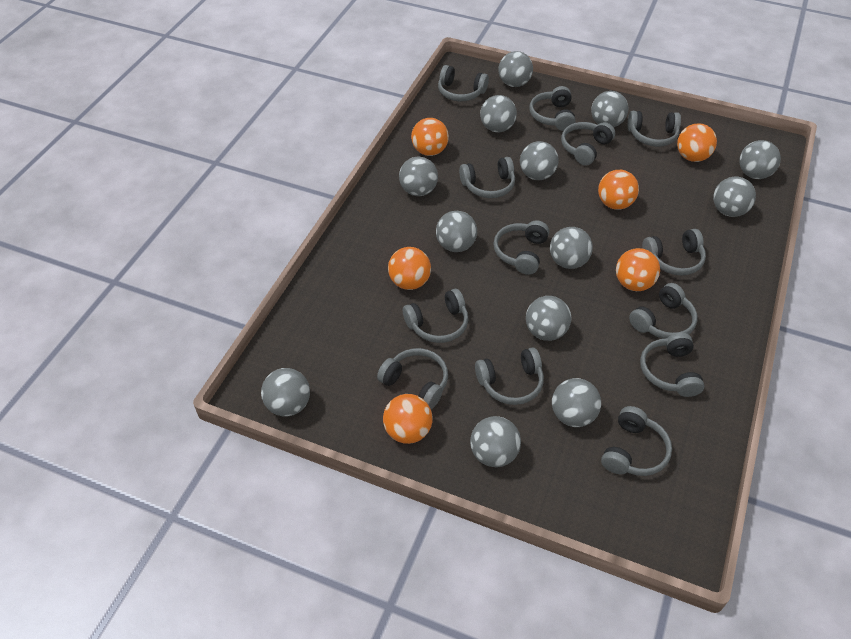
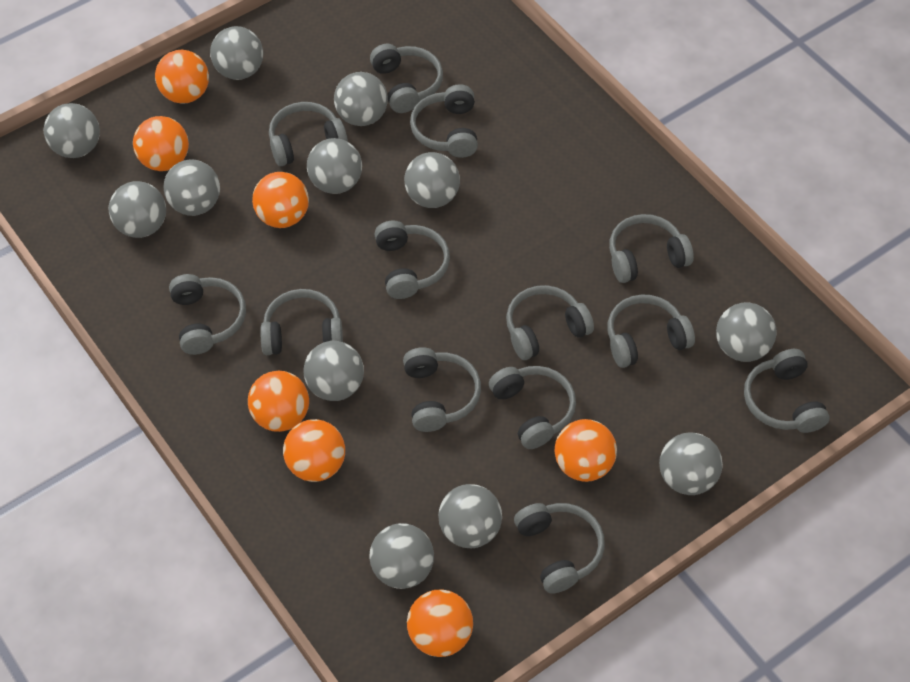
grey ball: 13 -> 12
orange ball: 6 -> 7

